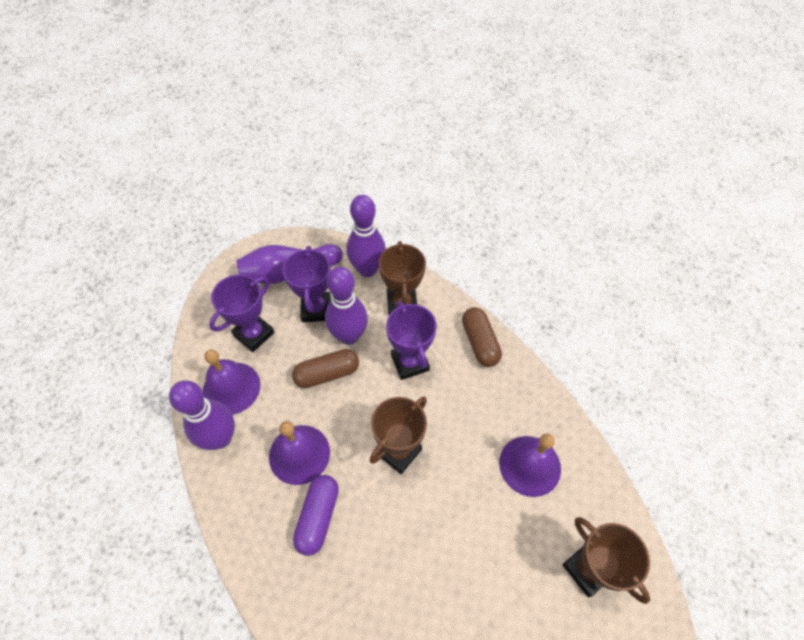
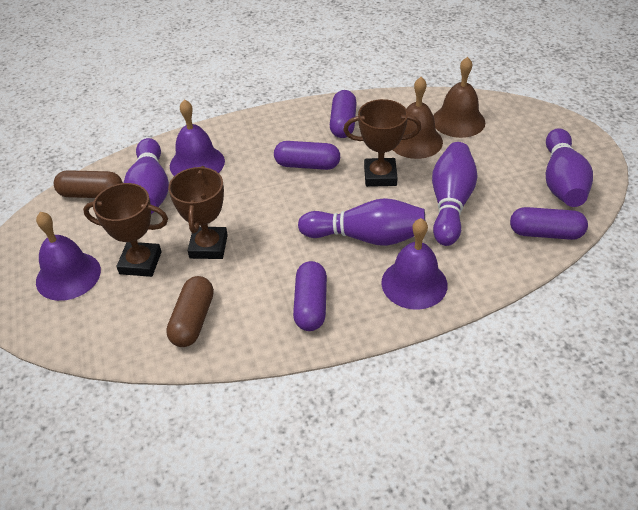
brown bell: 0 -> 2
purple capsule: 1 -> 4
purple trophy: 3 -> 0

